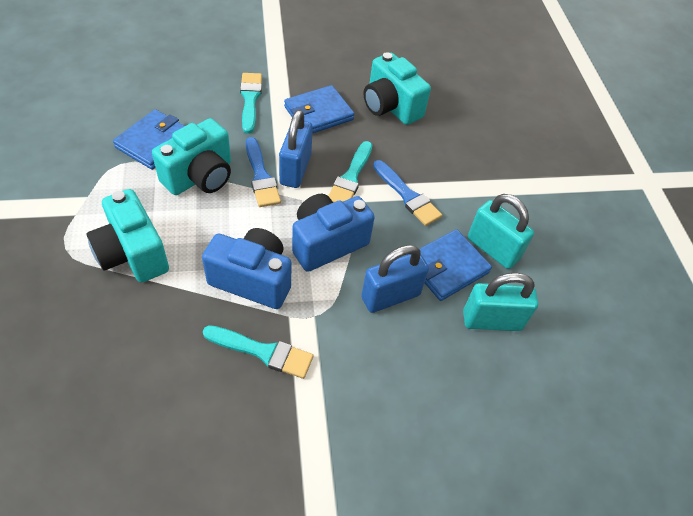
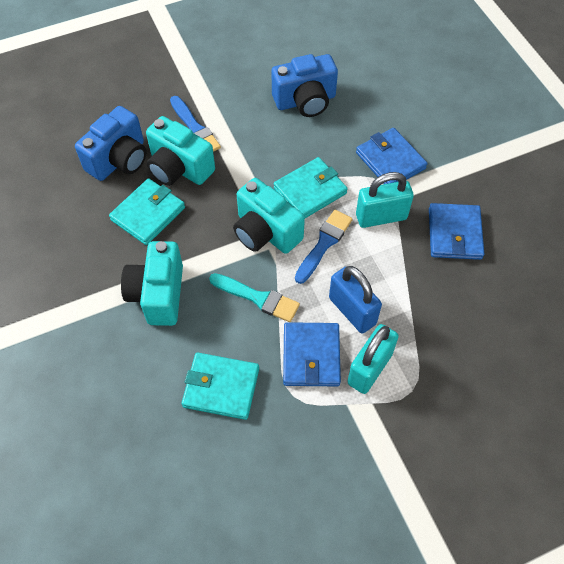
blue padlock: 2 -> 1
turquoise brush: 3 -> 1
turquoise wallet: 0 -> 3

